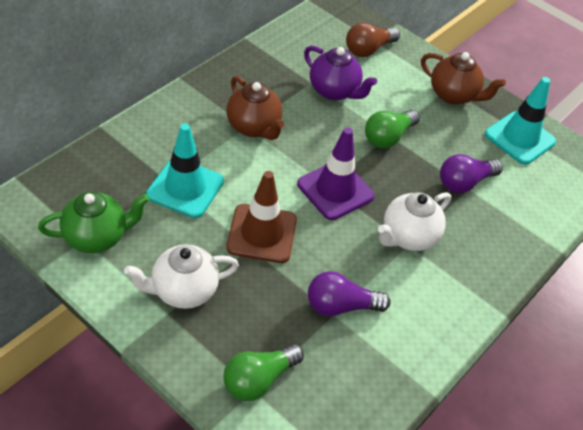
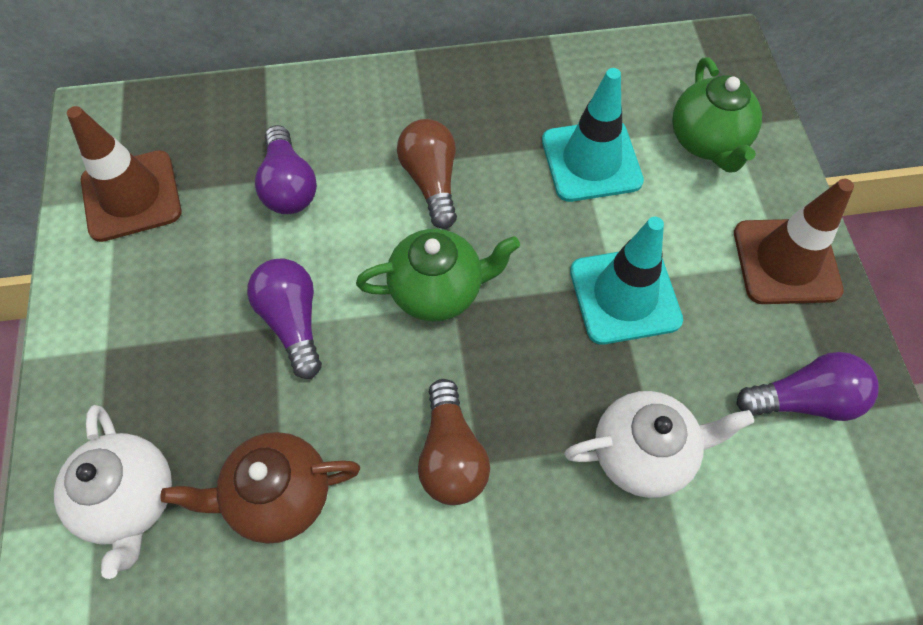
brown light bulb: 1 -> 2
brown teapot: 2 -> 1
brown traffic cone: 1 -> 2
green light bulb: 2 -> 0
green teapot: 1 -> 2
purple light bulb: 2 -> 3
purple teapot: 1 -> 0
purple traffic cone: 1 -> 0

